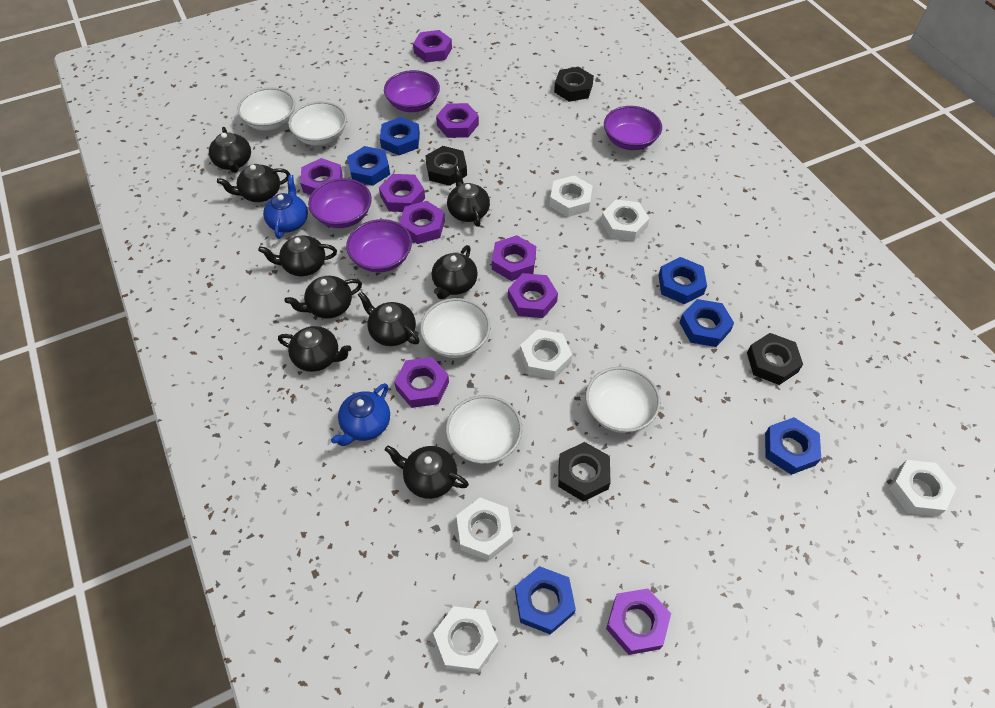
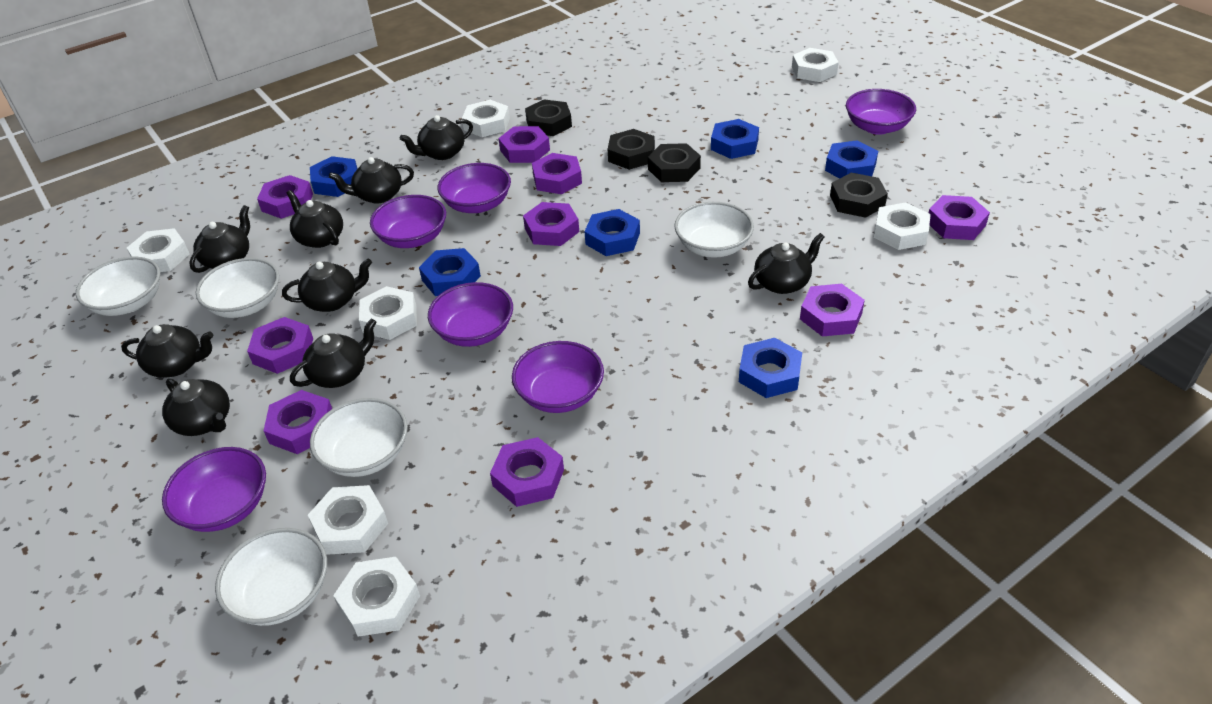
blue teapot: 2 -> 0
purple bowl: 4 -> 6
white nut: 6 -> 7

